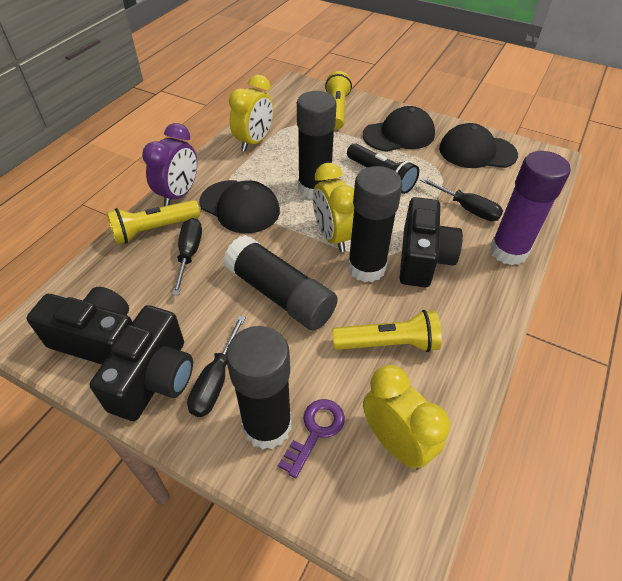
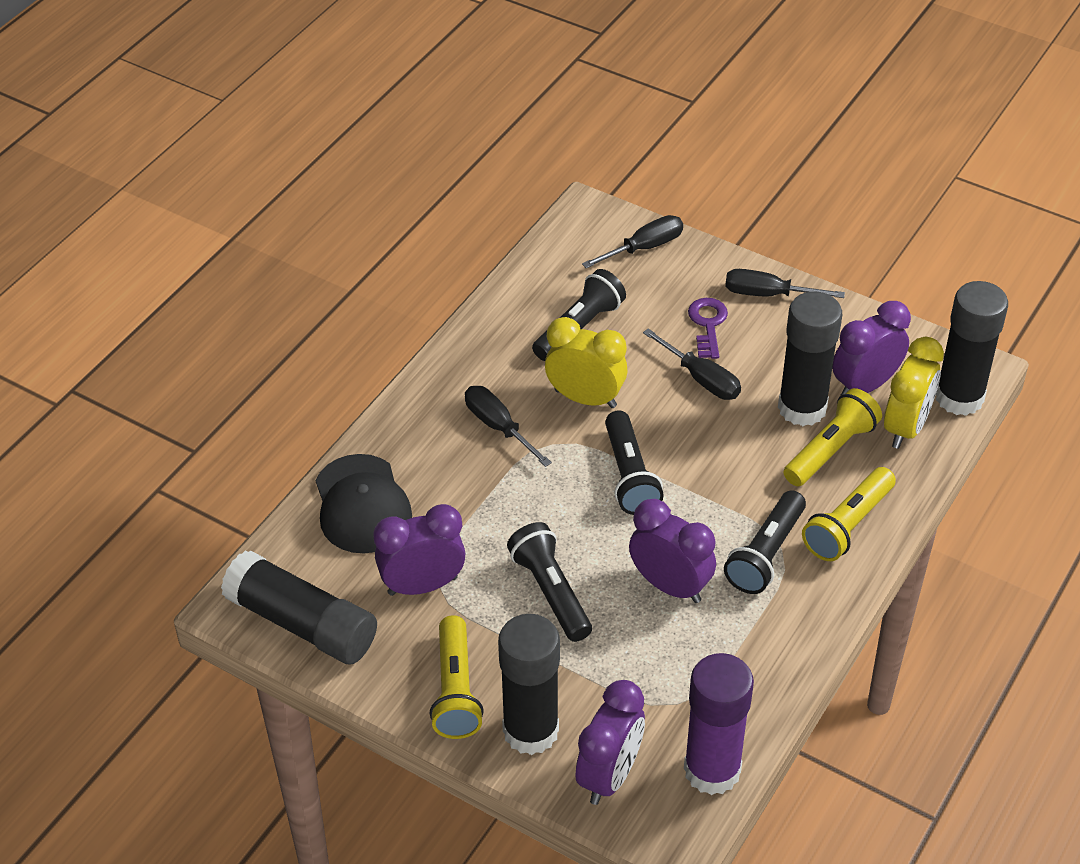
black camera: 3 -> 0
black cap: 3 -> 1
black flashlight: 1 -> 4
black screwdriver: 3 -> 4
purple clock: 1 -> 4
yellow clock: 3 -> 2

